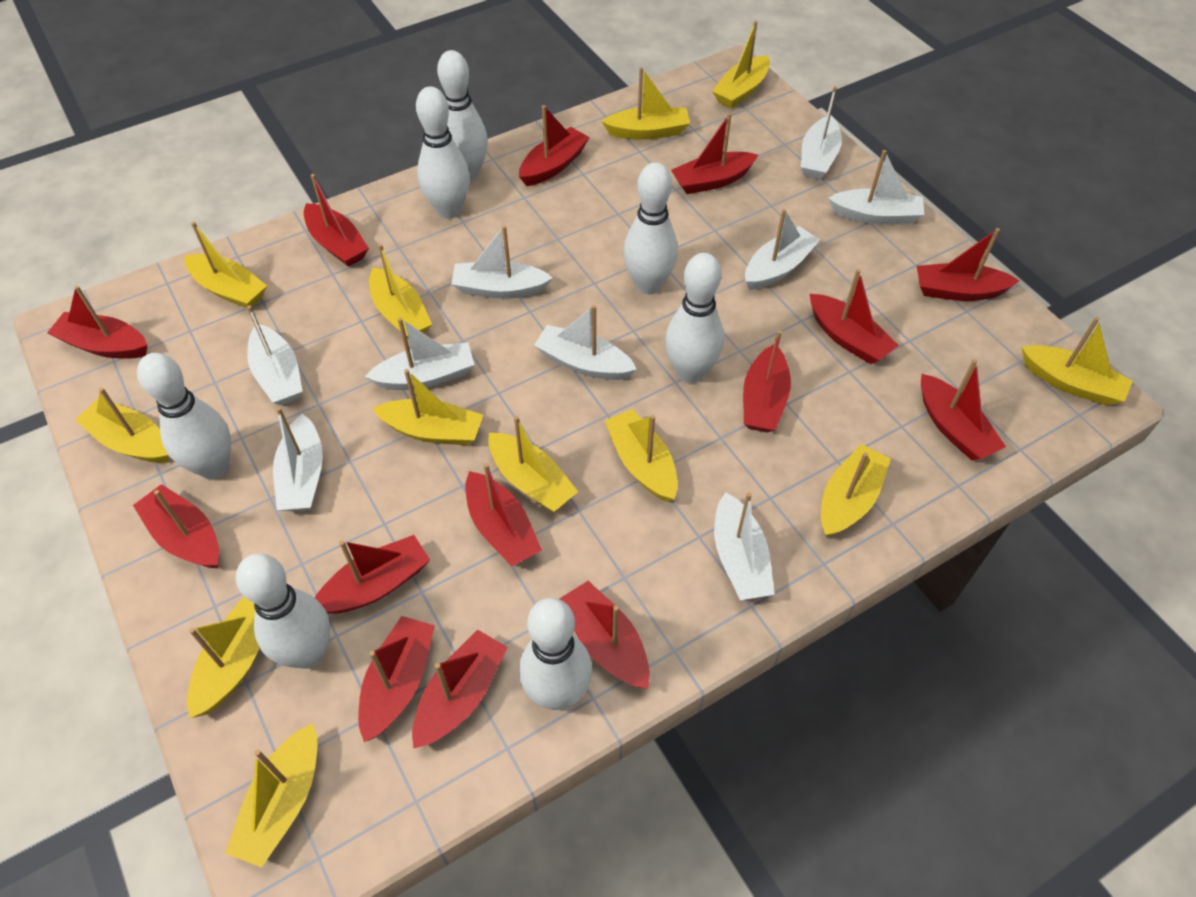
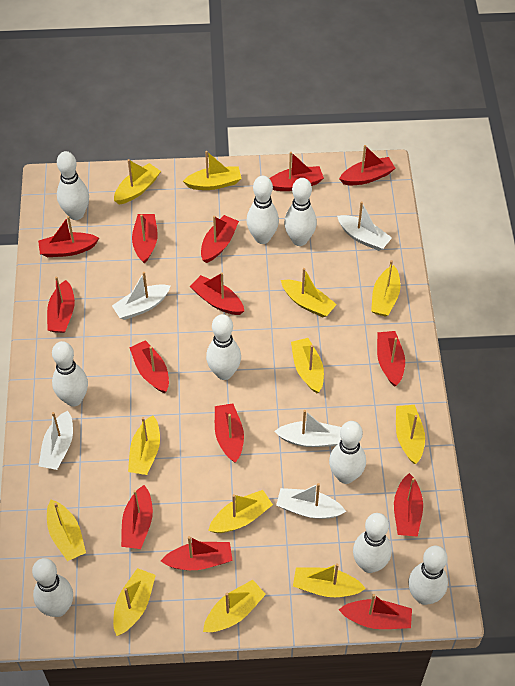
white boat: 9 -> 5
white bowling pin: 7 -> 9

